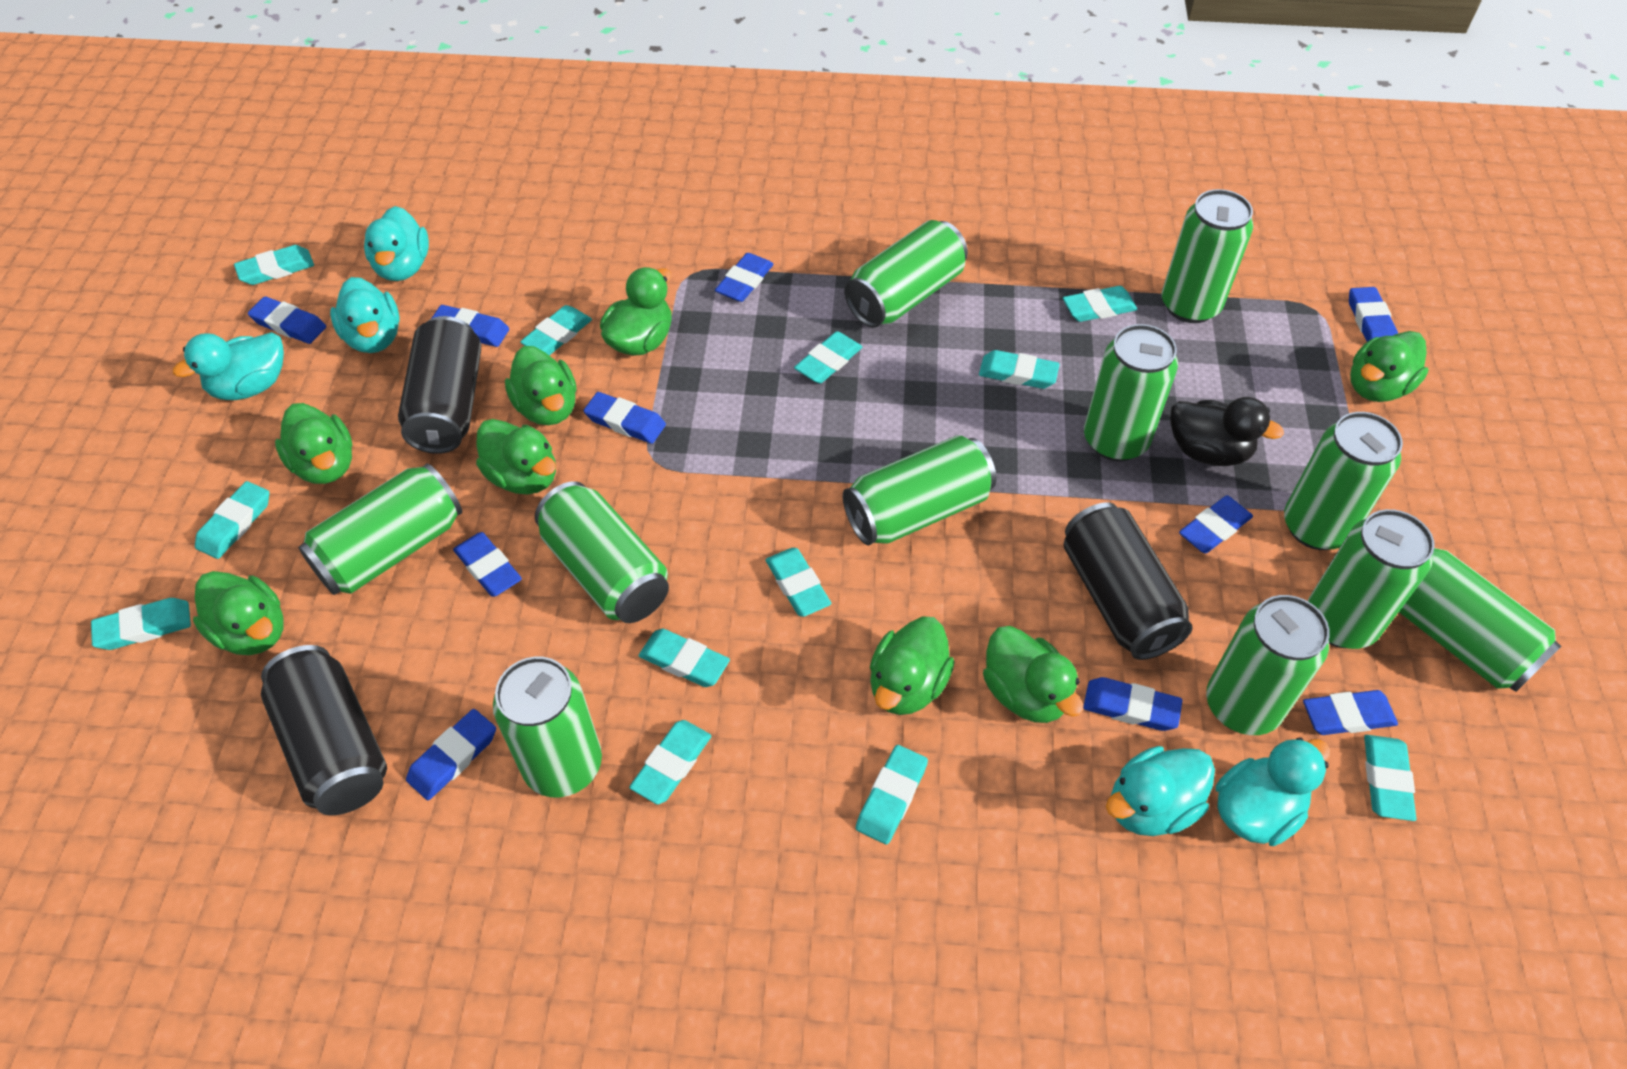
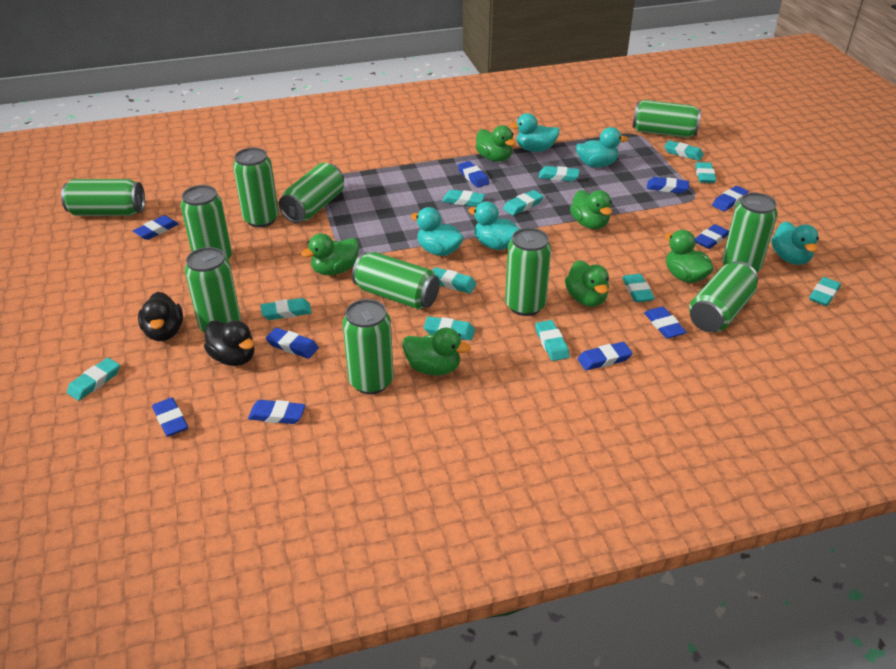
black can: 3 -> 0
black duck: 1 -> 2
green duck: 8 -> 6

